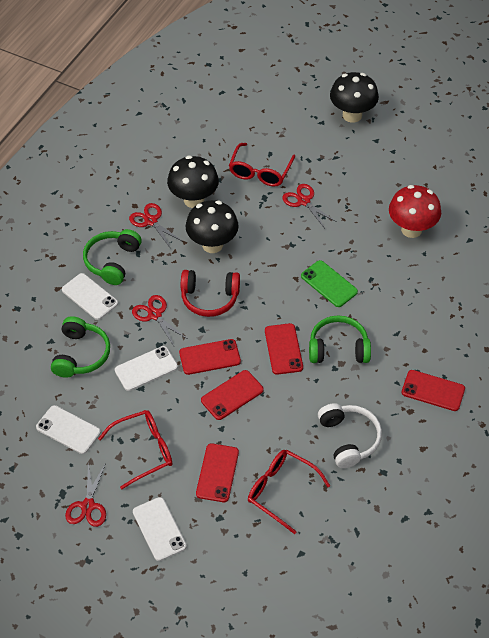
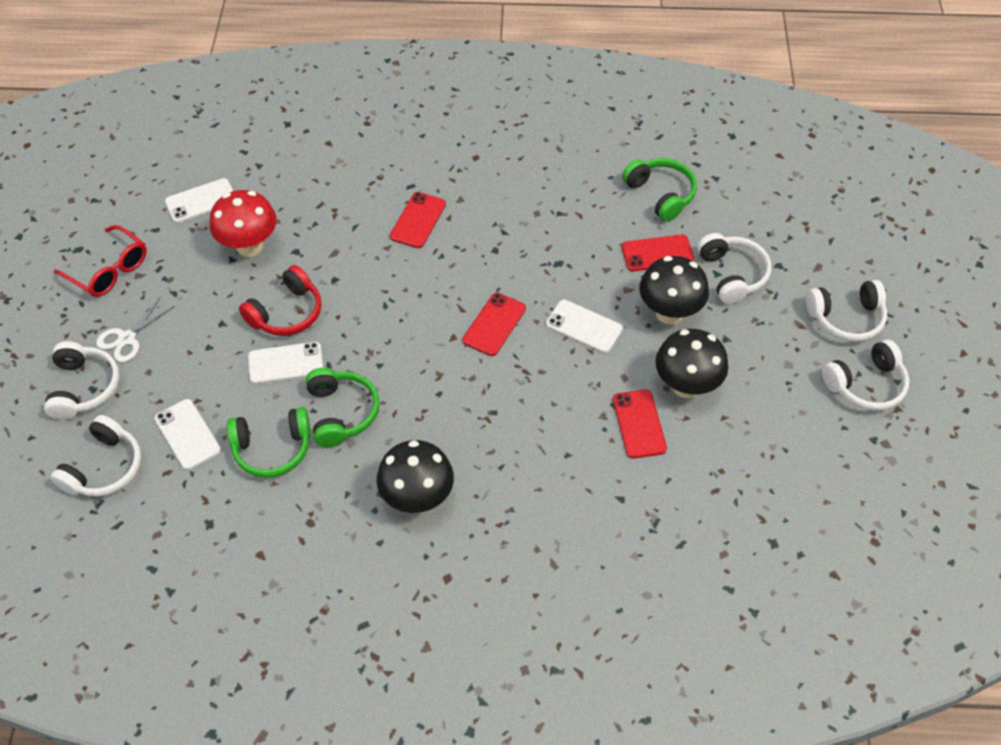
green phone: 1 -> 0
red glasses: 3 -> 1
red phone: 5 -> 4
red scissors: 4 -> 0
white headphones: 1 -> 5
white scissors: 0 -> 1

